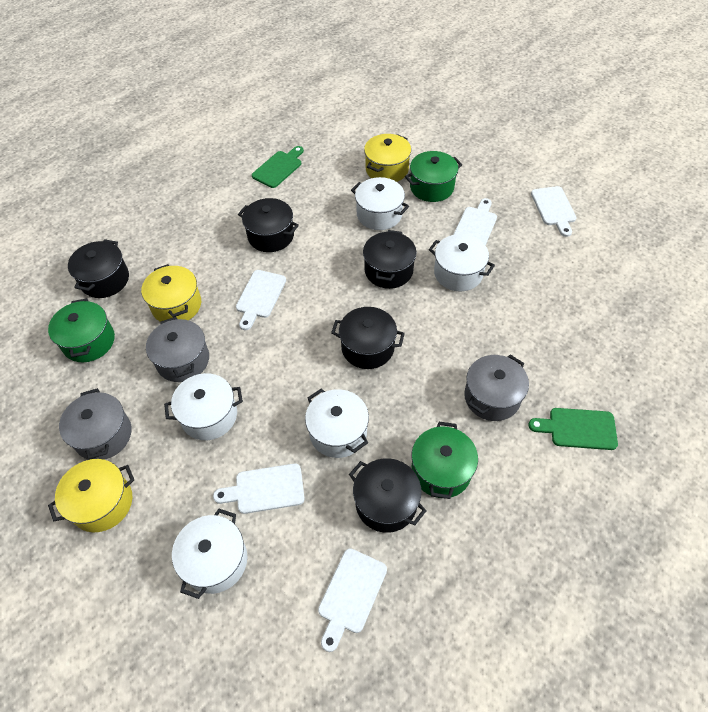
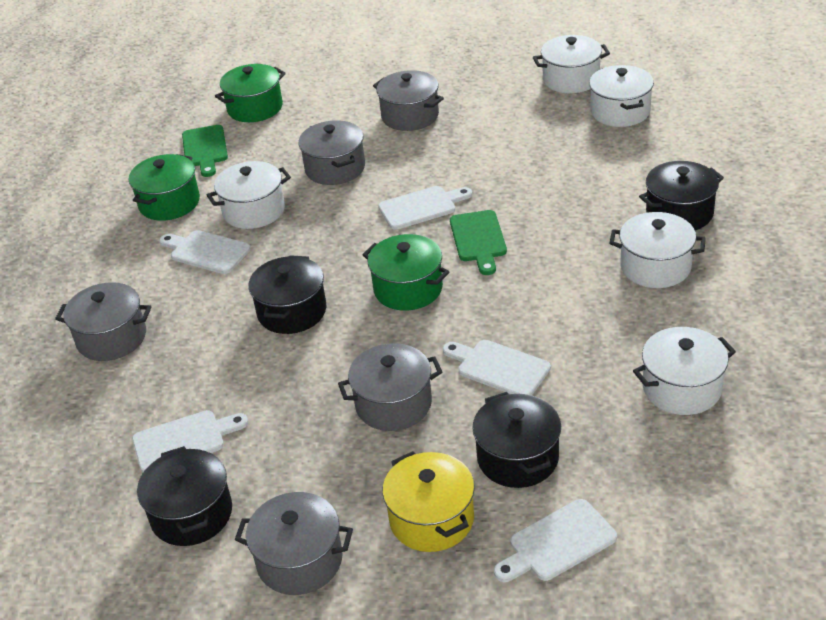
black pot: 5 -> 4
grey pot: 3 -> 5
yellow pot: 3 -> 1

